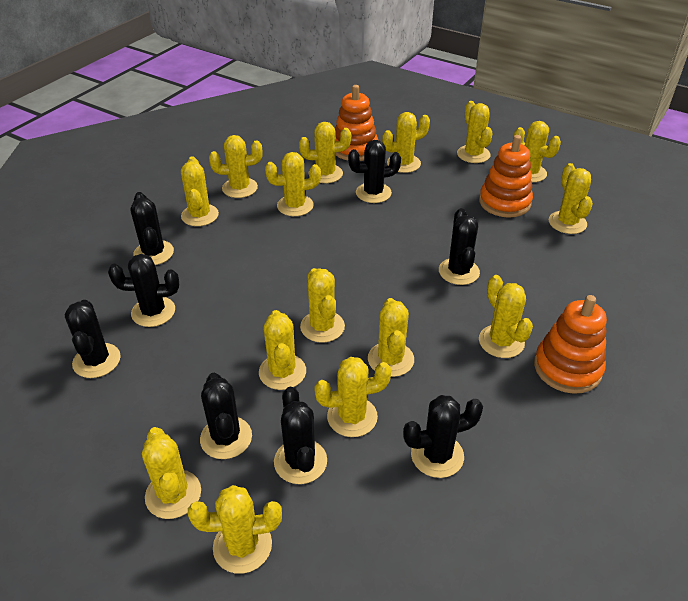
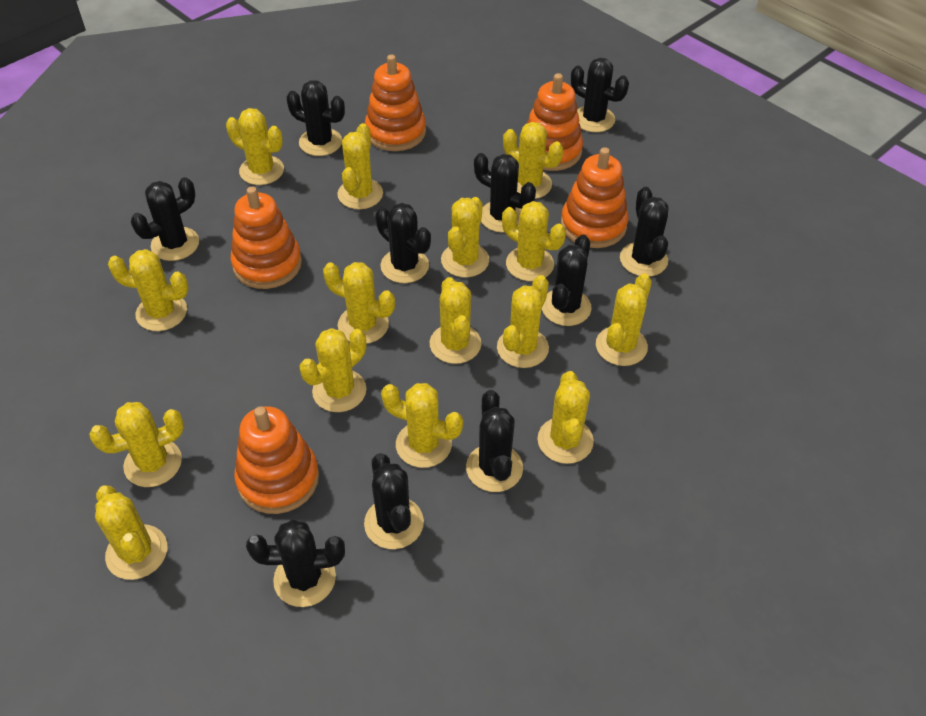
black cactus: 8 -> 10
orange stacking toy: 3 -> 5

